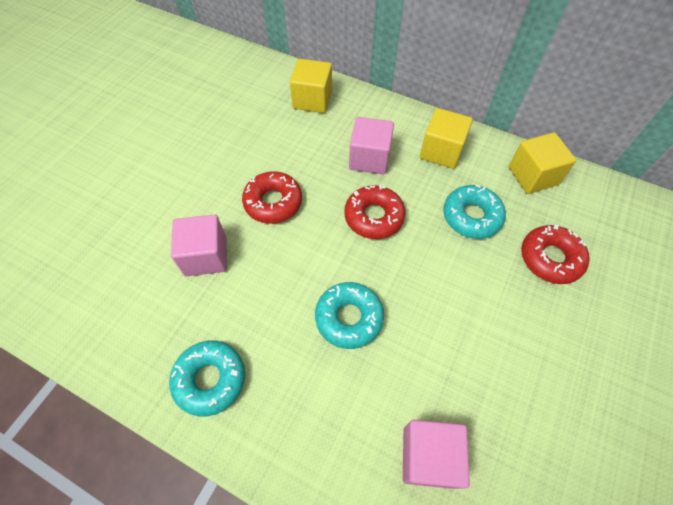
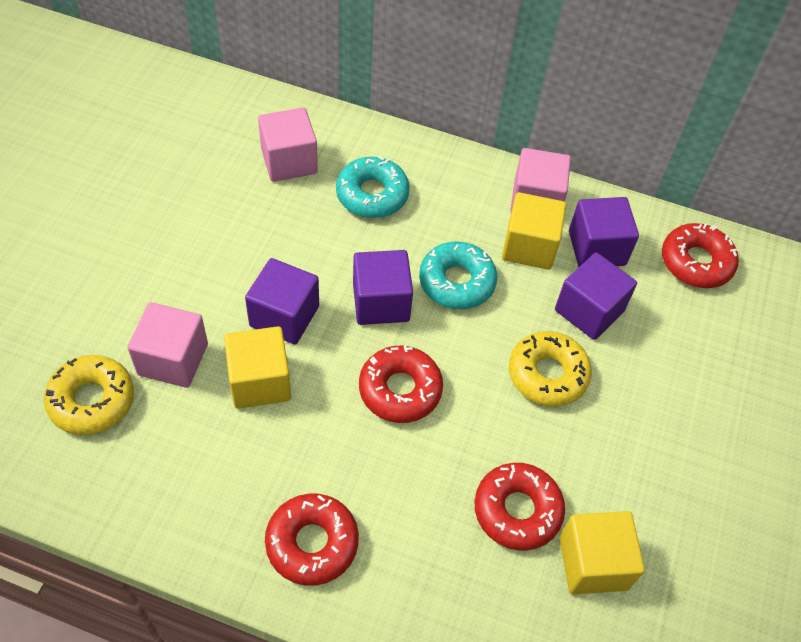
purple cube: 0 -> 4
red donut: 3 -> 4
turquoise donut: 3 -> 2
yellow donut: 0 -> 2

